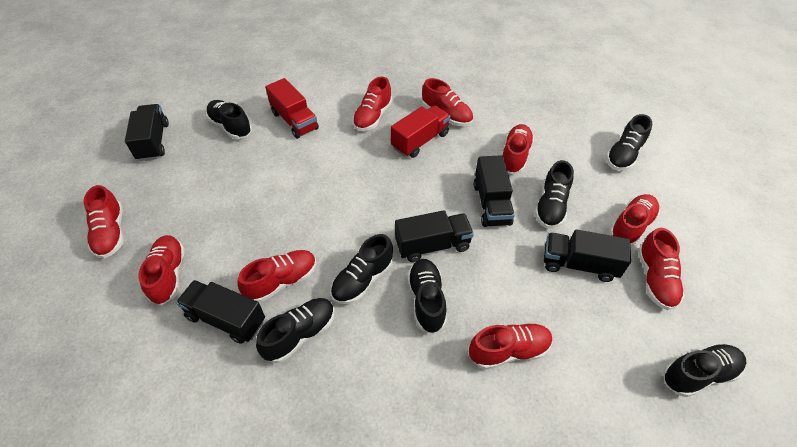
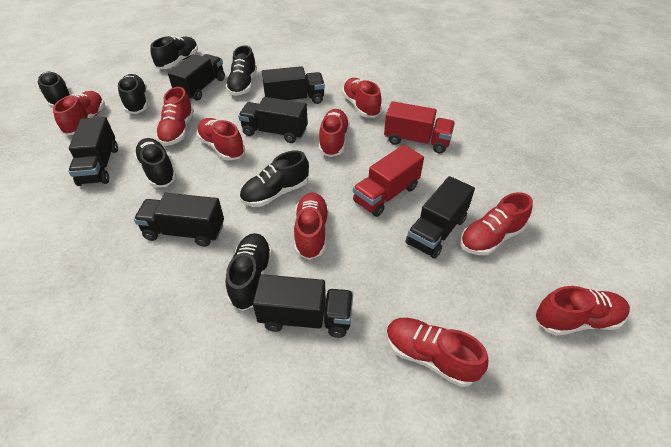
black truck: 5 -> 7

